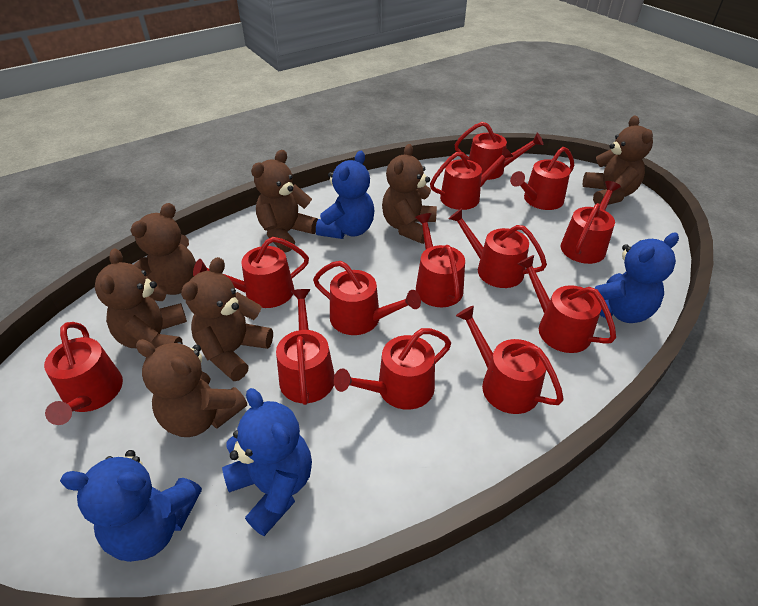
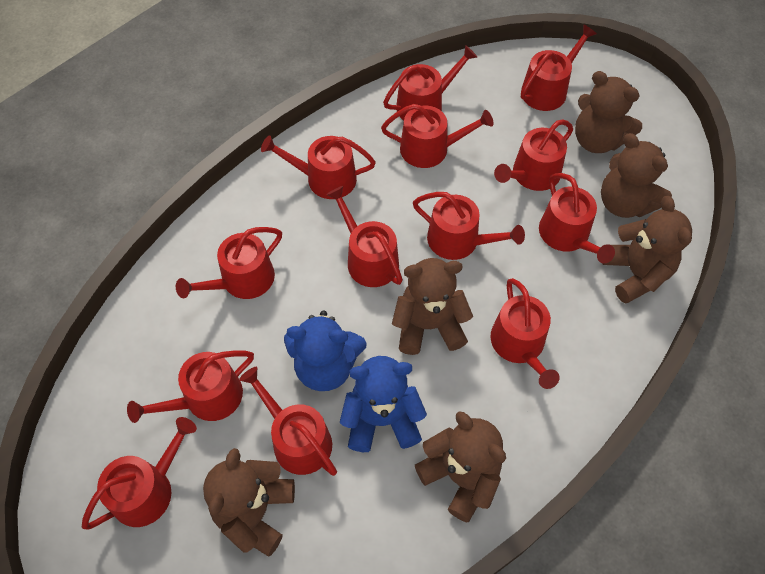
blue teddy bear: 4 -> 2
brown teddy bear: 7 -> 6

